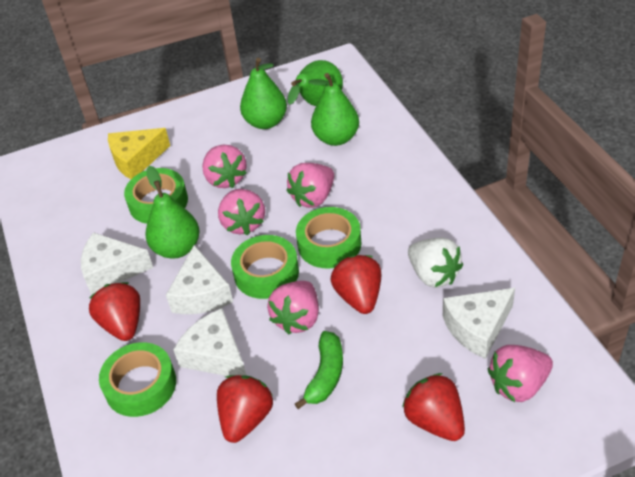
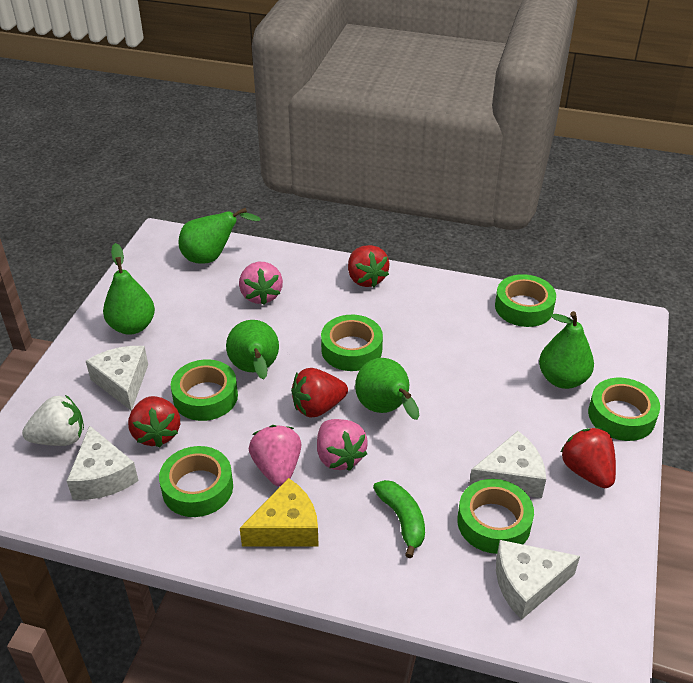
green pear: 4 -> 5
green tape: 4 -> 6
pink strawberry: 5 -> 3

